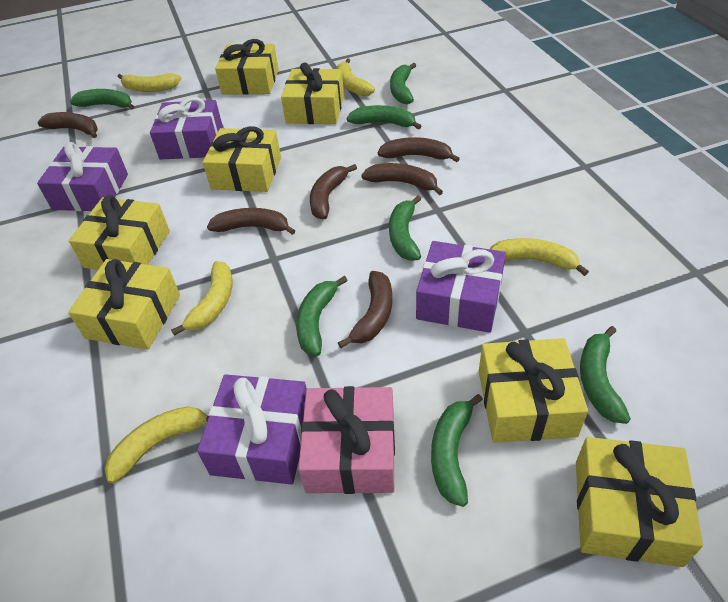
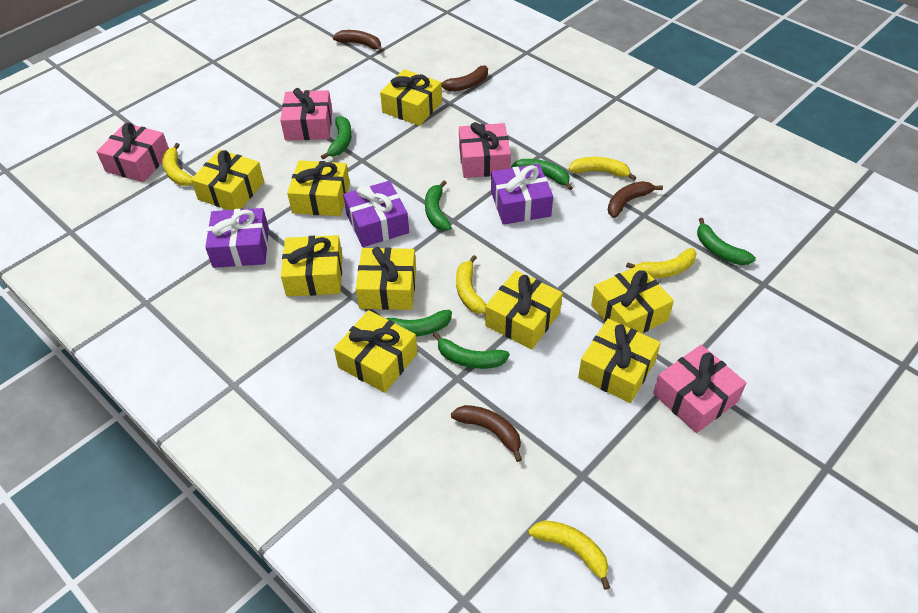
brown banana: 6 -> 4
green banana: 7 -> 6
pink gift: 1 -> 4
purple gift: 4 -> 3
yellow gift: 7 -> 9

